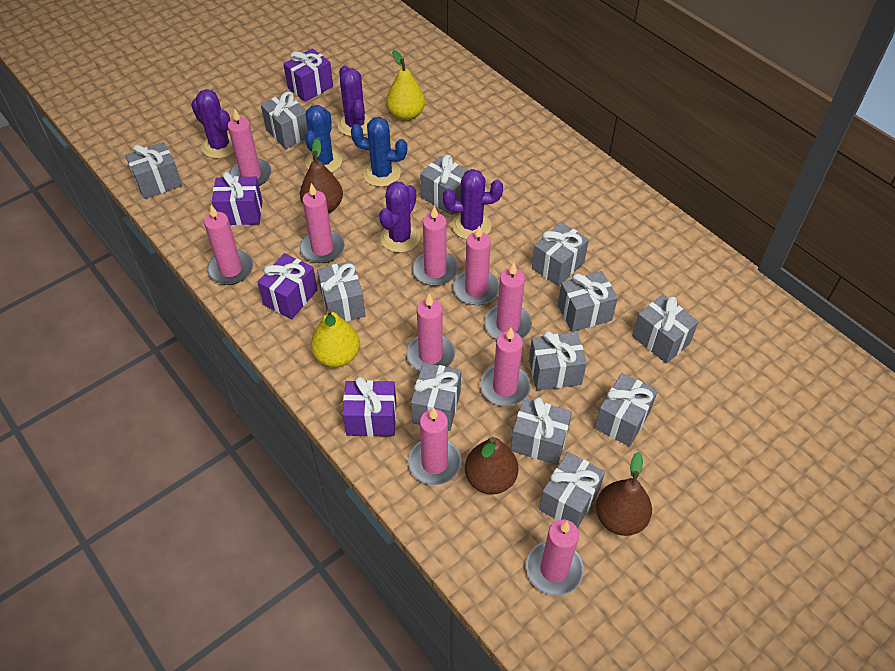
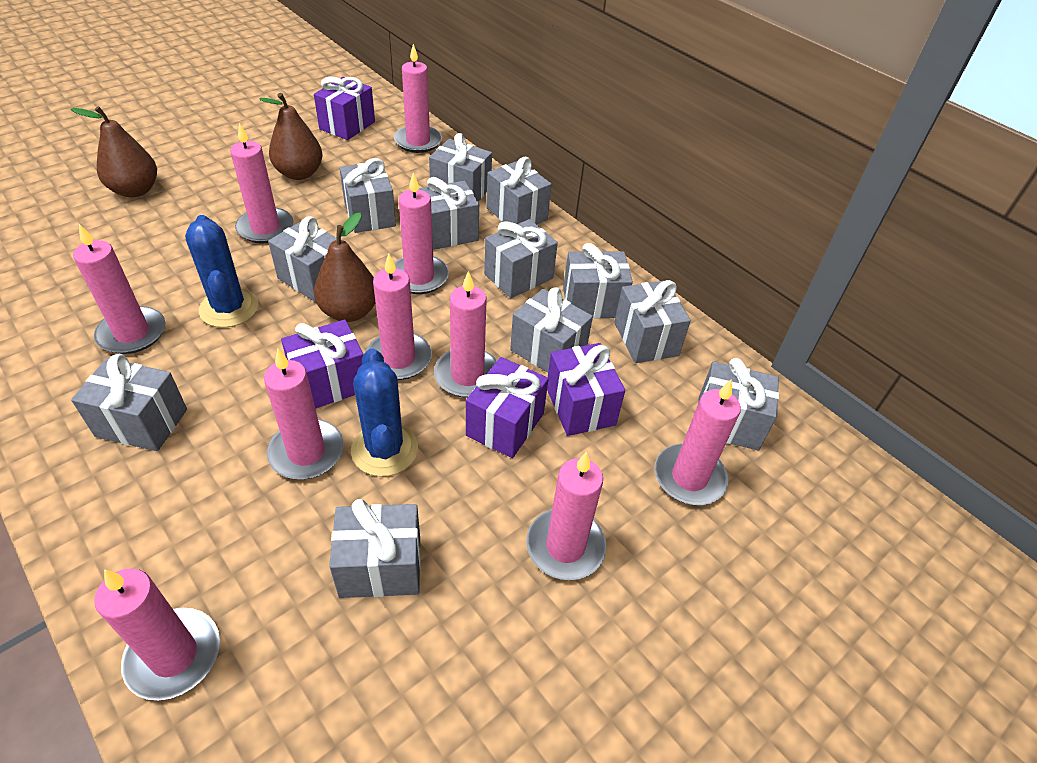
purple cactus: 4 -> 0
yellow pear: 2 -> 0

